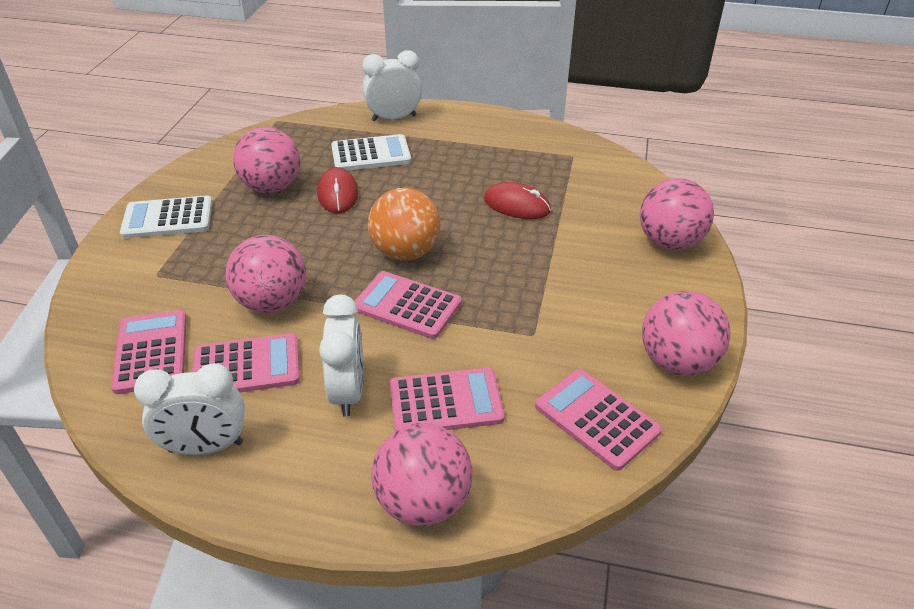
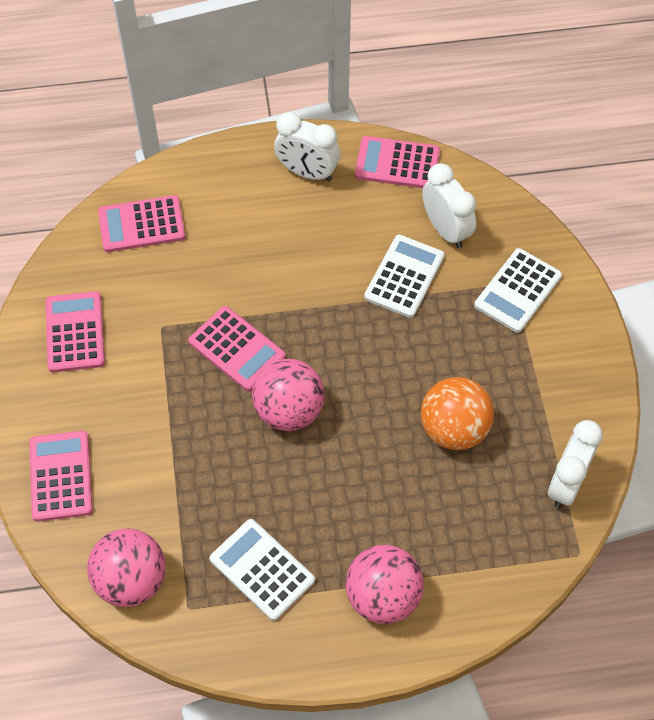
pink ball: 5 -> 3
red mouse: 2 -> 0
white calculator: 2 -> 3

